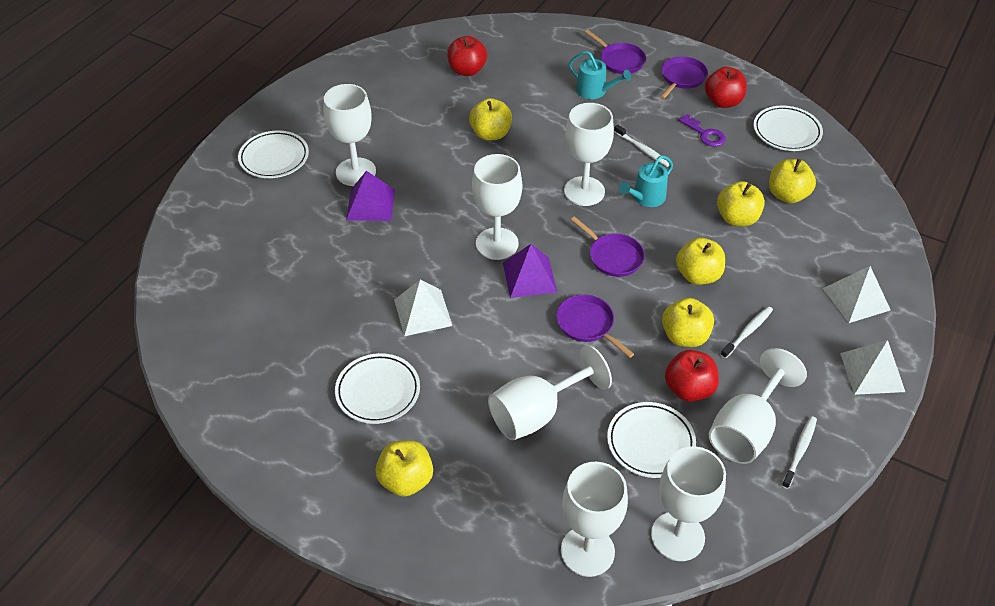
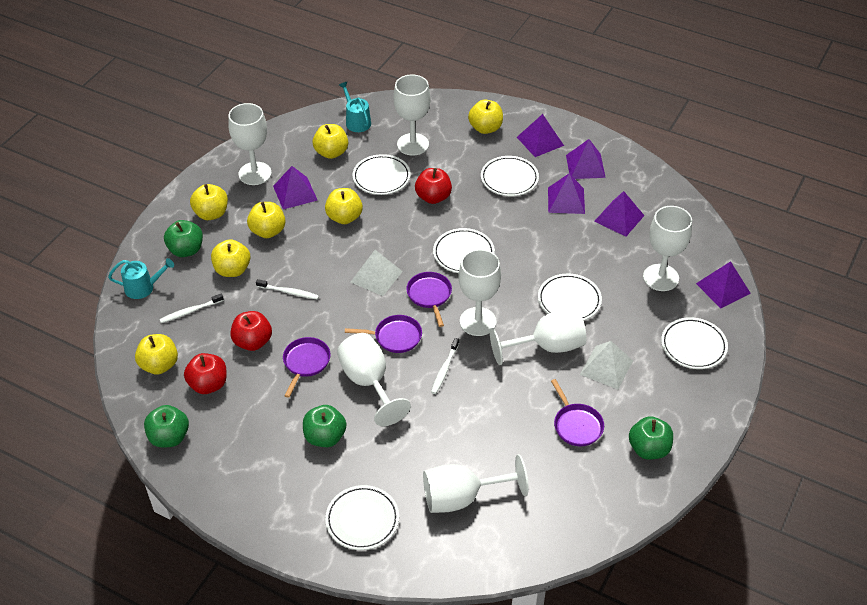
green apple: 0 -> 4
purple key: 1 -> 0
purple pyramid: 2 -> 6
white plate: 4 -> 6
white pyramid: 3 -> 2
yellow apple: 6 -> 7

